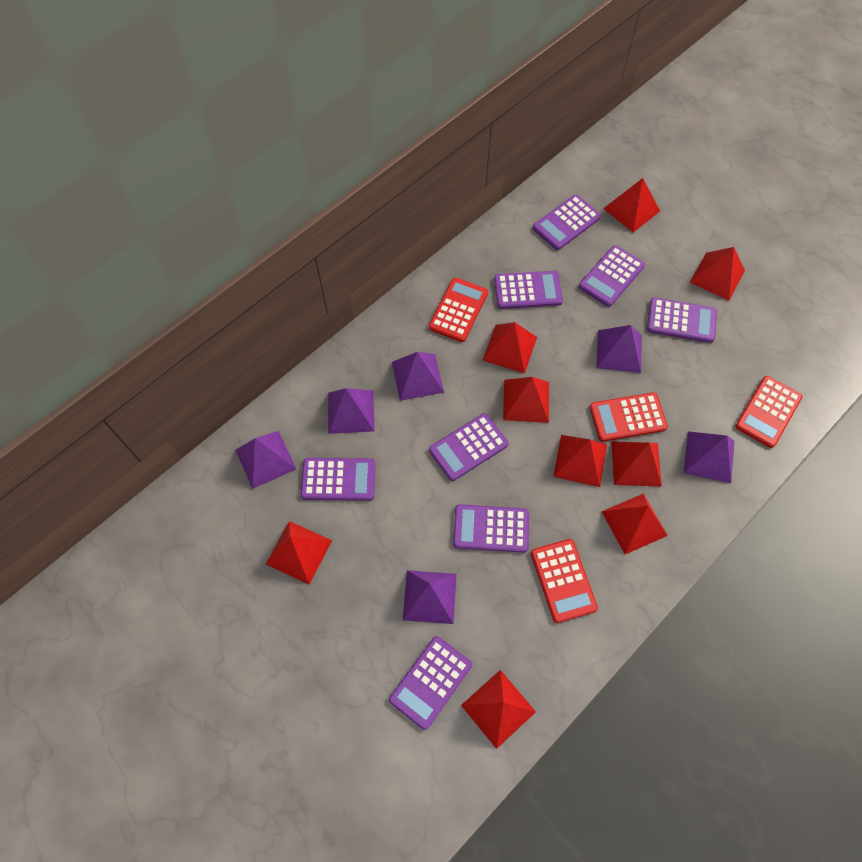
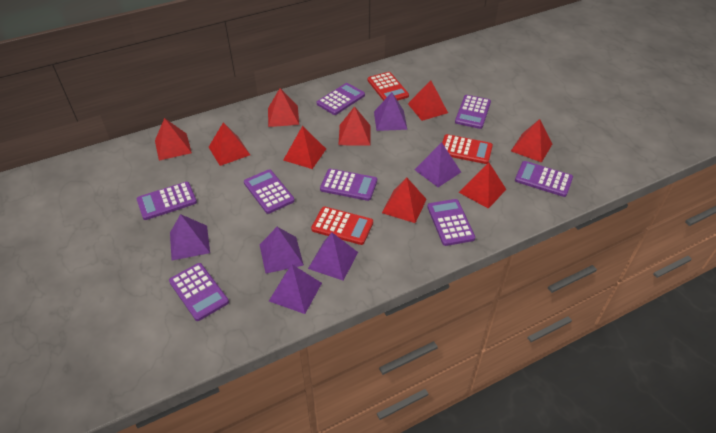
red calculator: 4 -> 3

